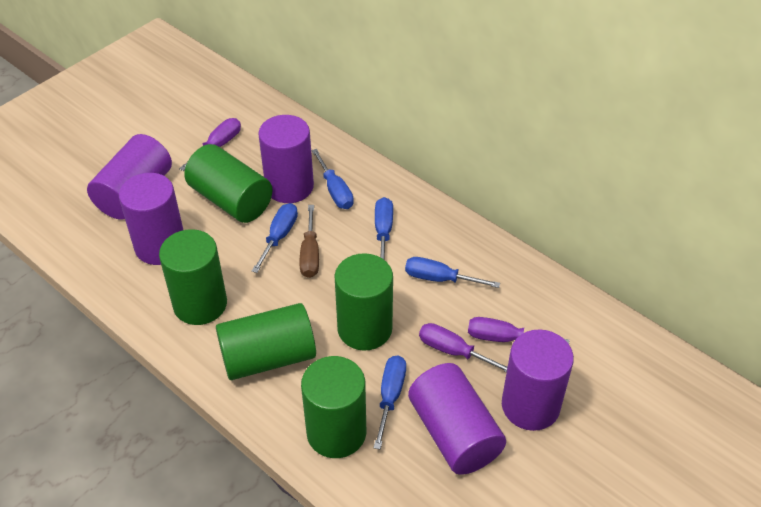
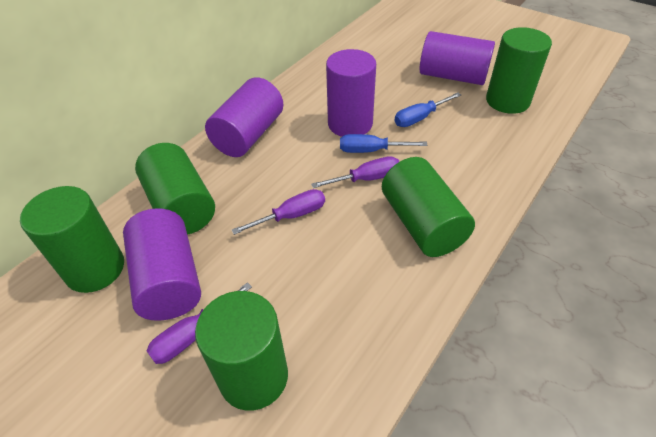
blue screwdriver: 5 -> 2
brown screwdriver: 1 -> 0
purple cylinder: 5 -> 4

